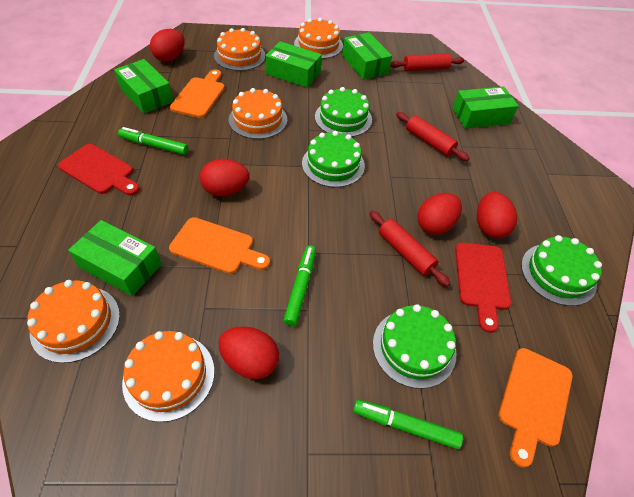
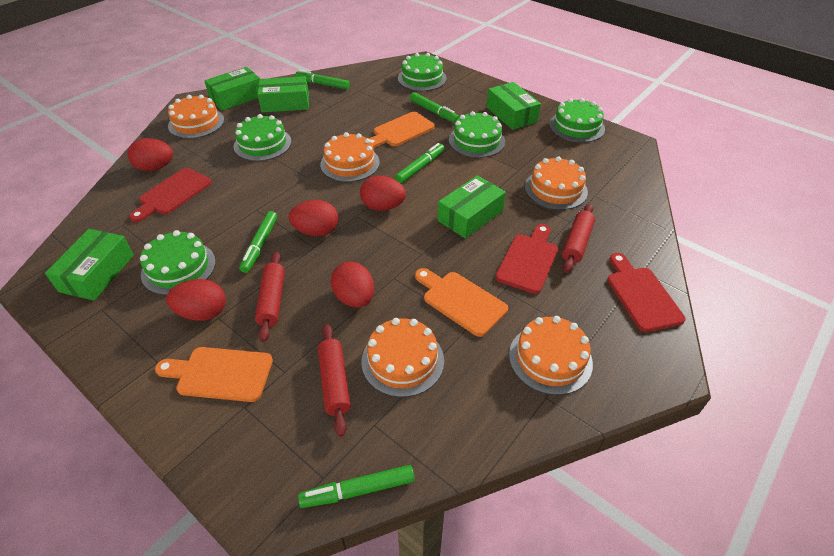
green cake: 4 -> 5
green marker: 3 -> 5
red cutting board: 2 -> 3

